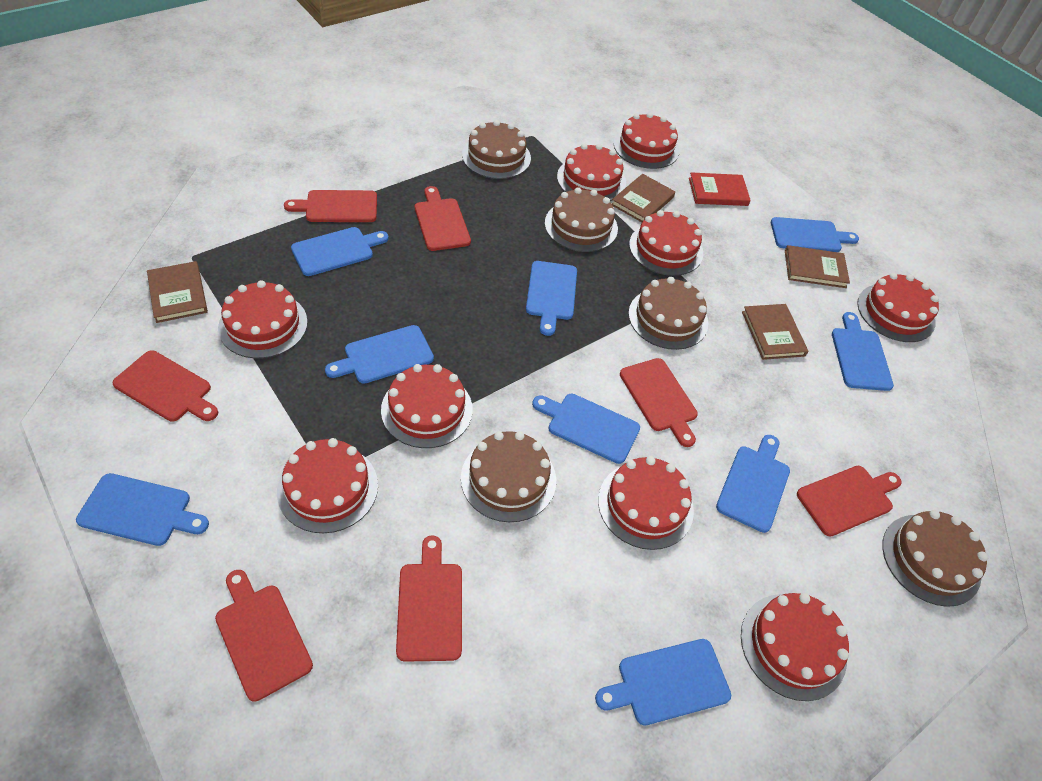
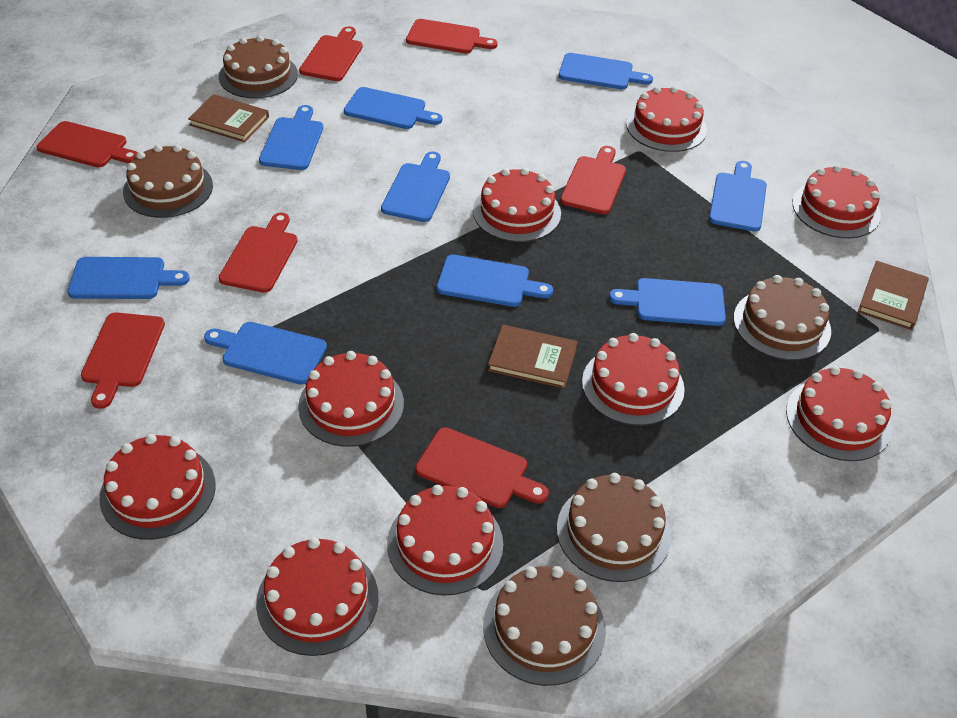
brown book: 4 -> 3
red book: 1 -> 0

